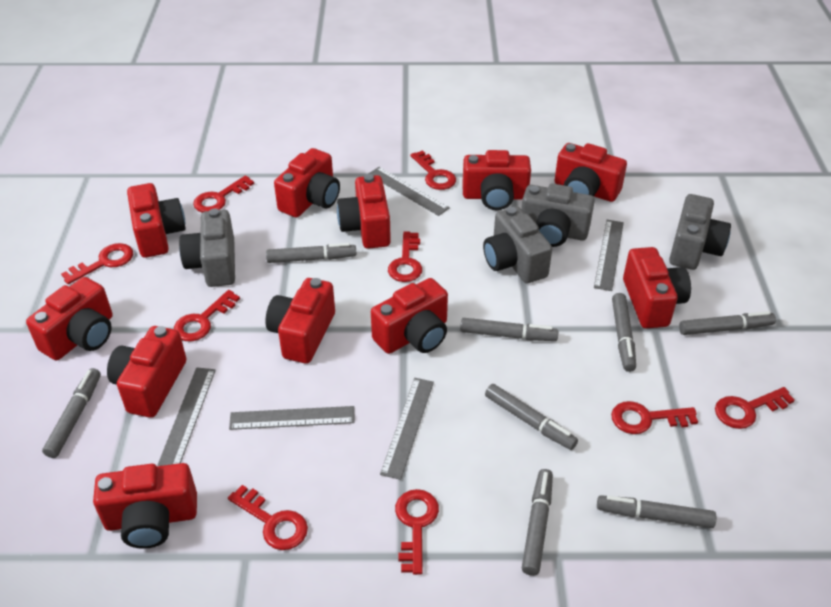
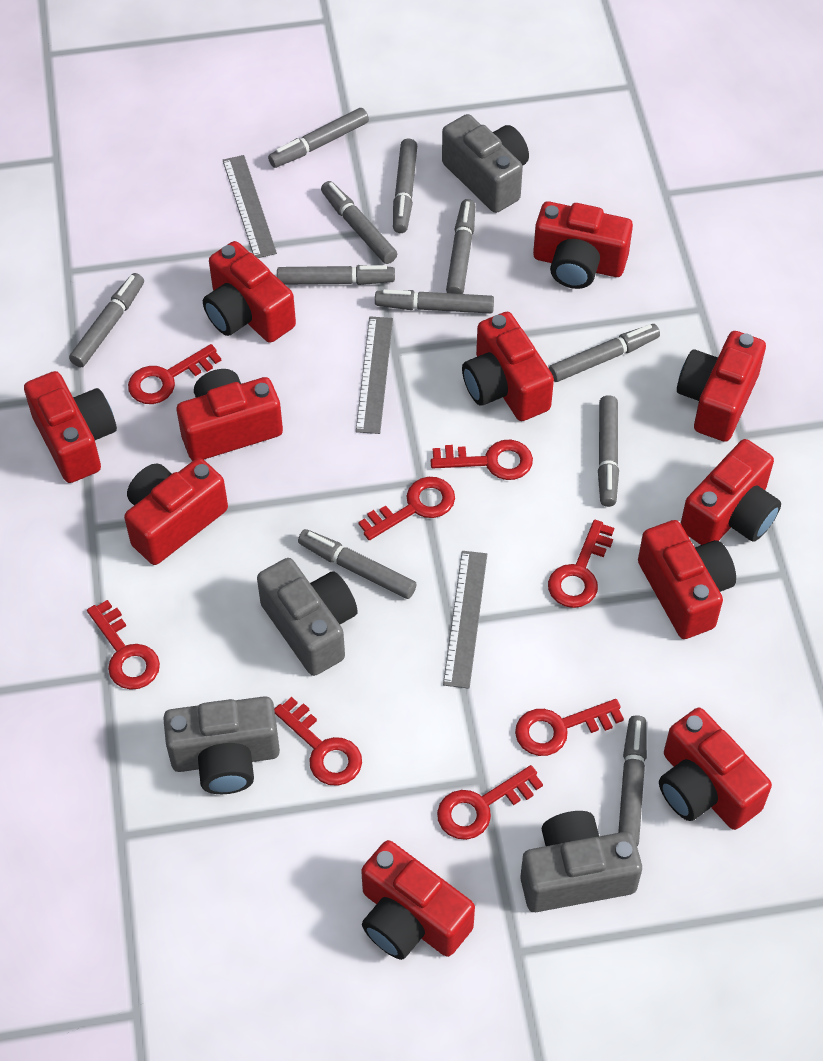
grey marker: 8 -> 11
grey ruler: 5 -> 3
red key: 9 -> 8

